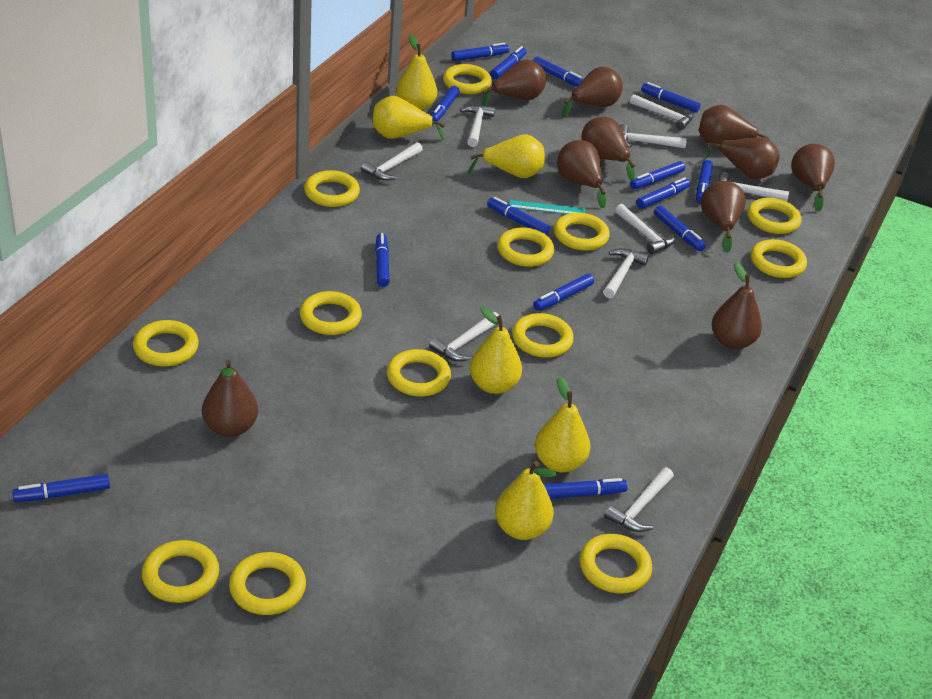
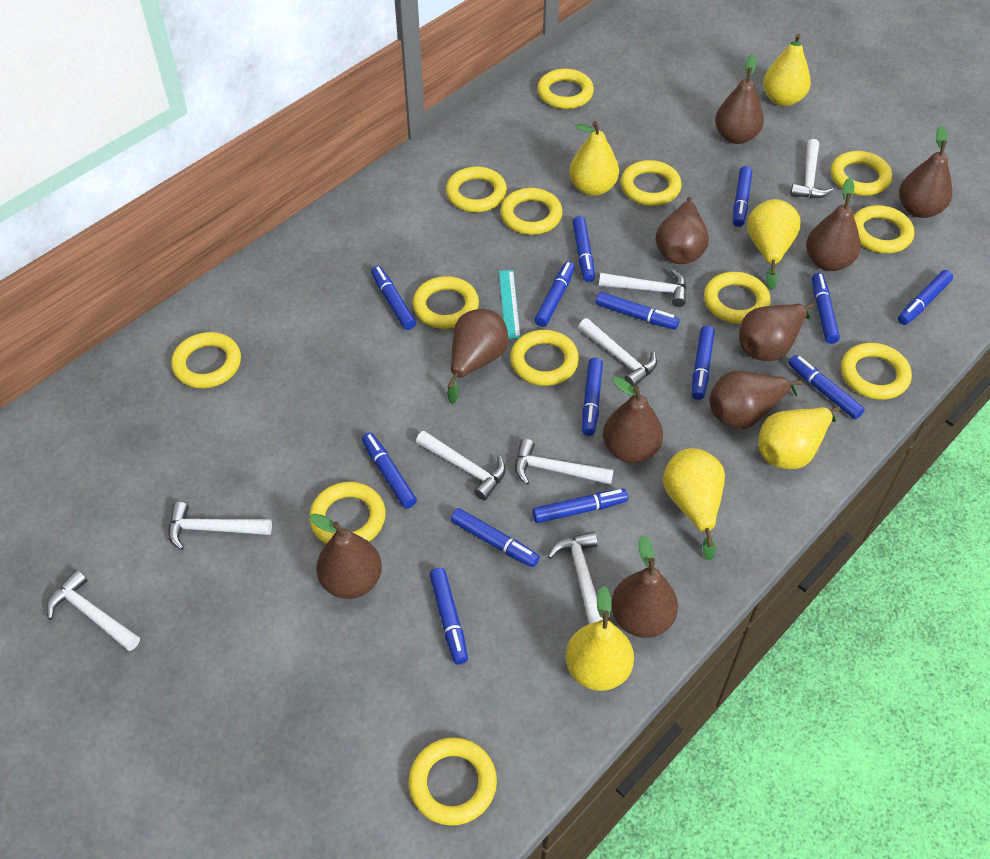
white hammer: 9 -> 8

